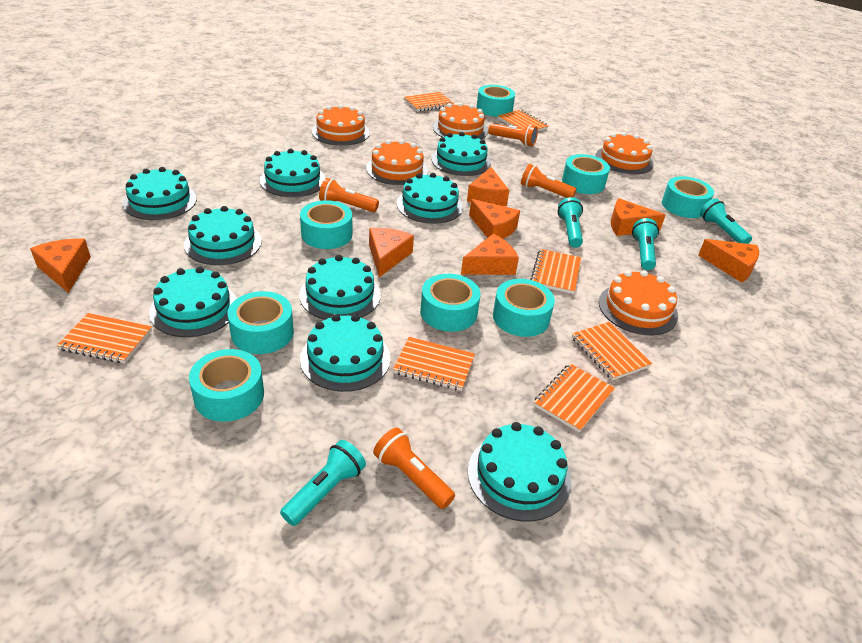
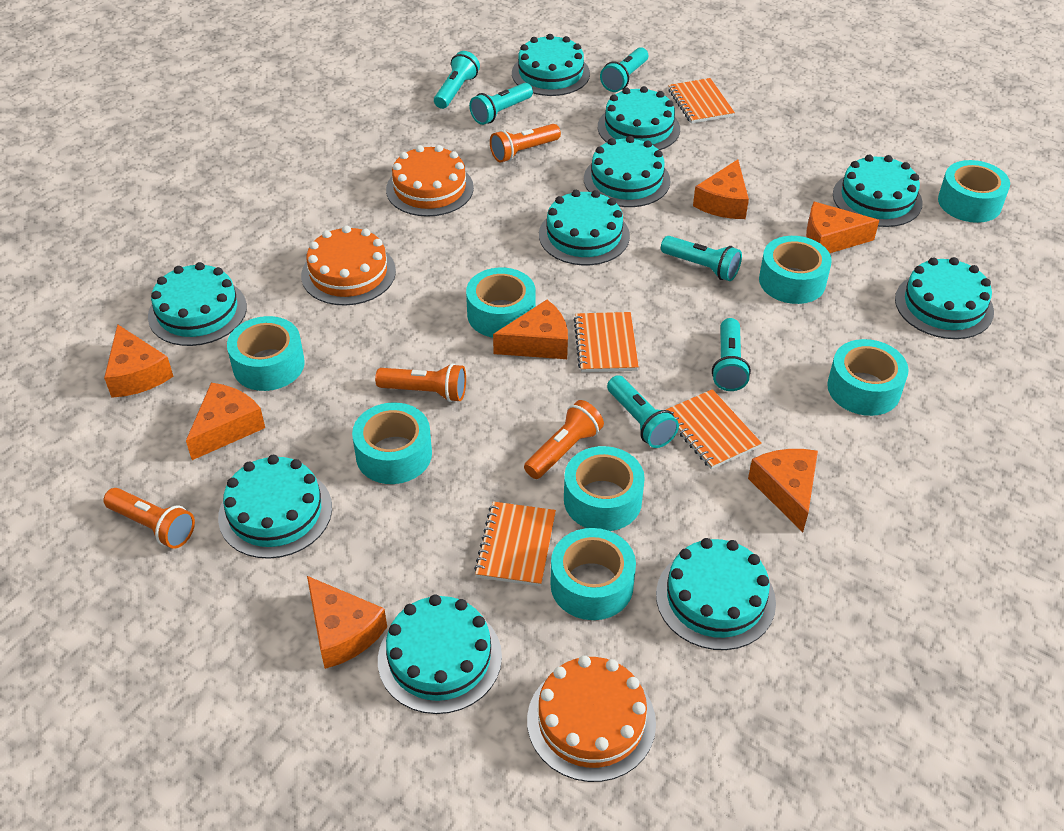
orange cake: 5 -> 3
orange notebook: 7 -> 4
turquoise cake: 9 -> 10
turquoise flashlight: 4 -> 6

